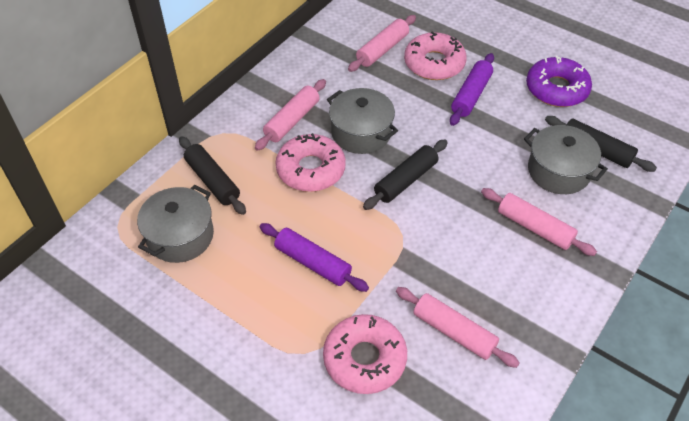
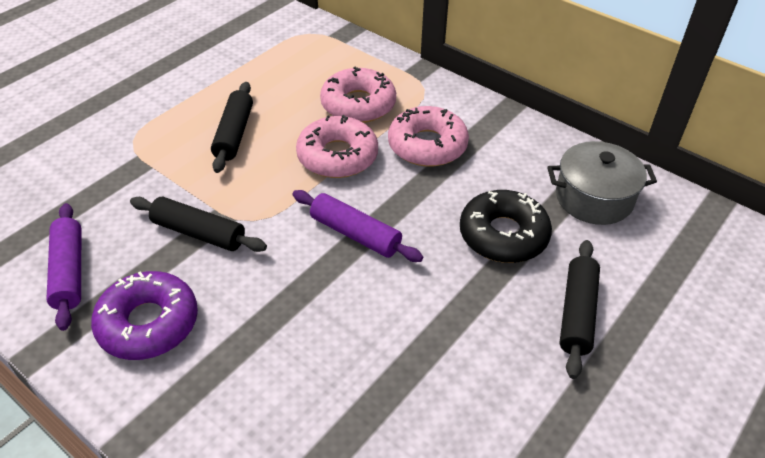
black donut: 0 -> 1
grey pot: 3 -> 1
pink rolling pin: 4 -> 0

